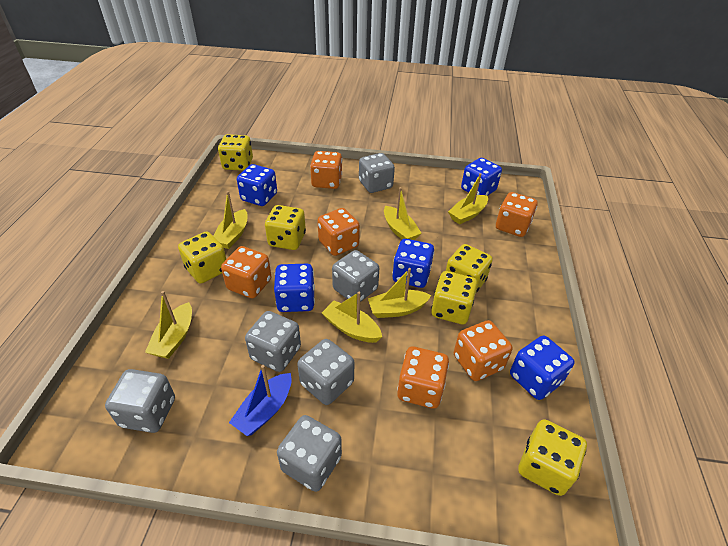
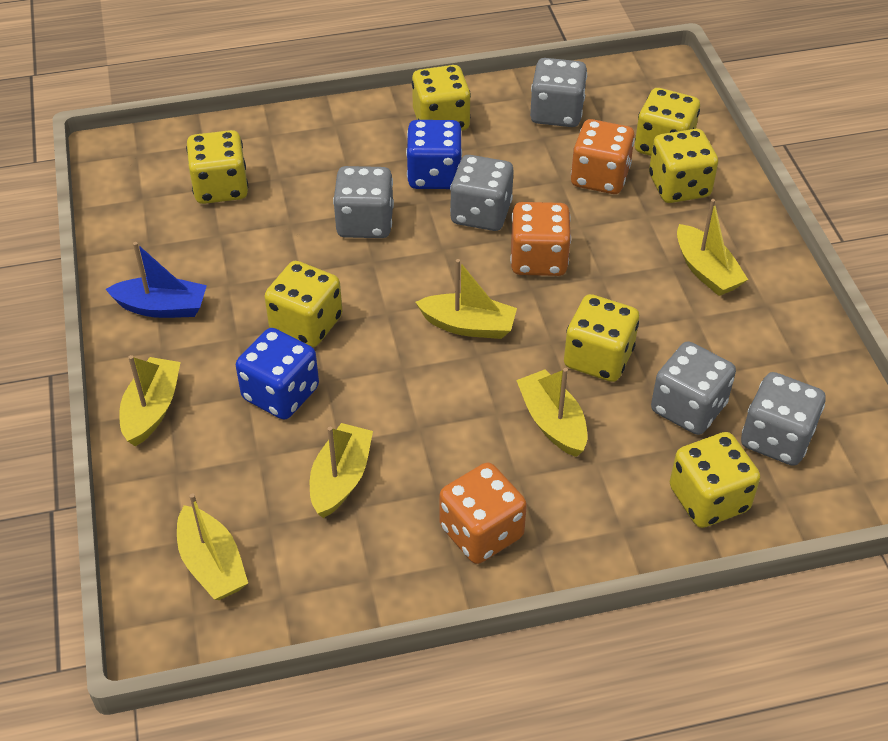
blue dice: 5 -> 2
grey dice: 6 -> 5
orange dice: 6 -> 3
yellow dice: 6 -> 7

